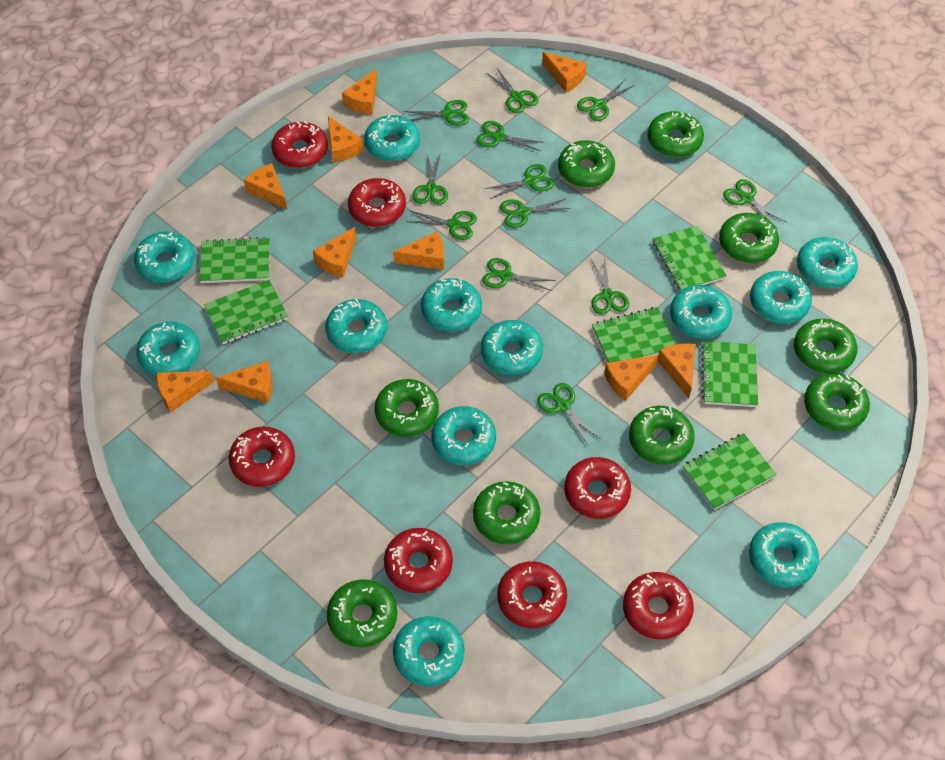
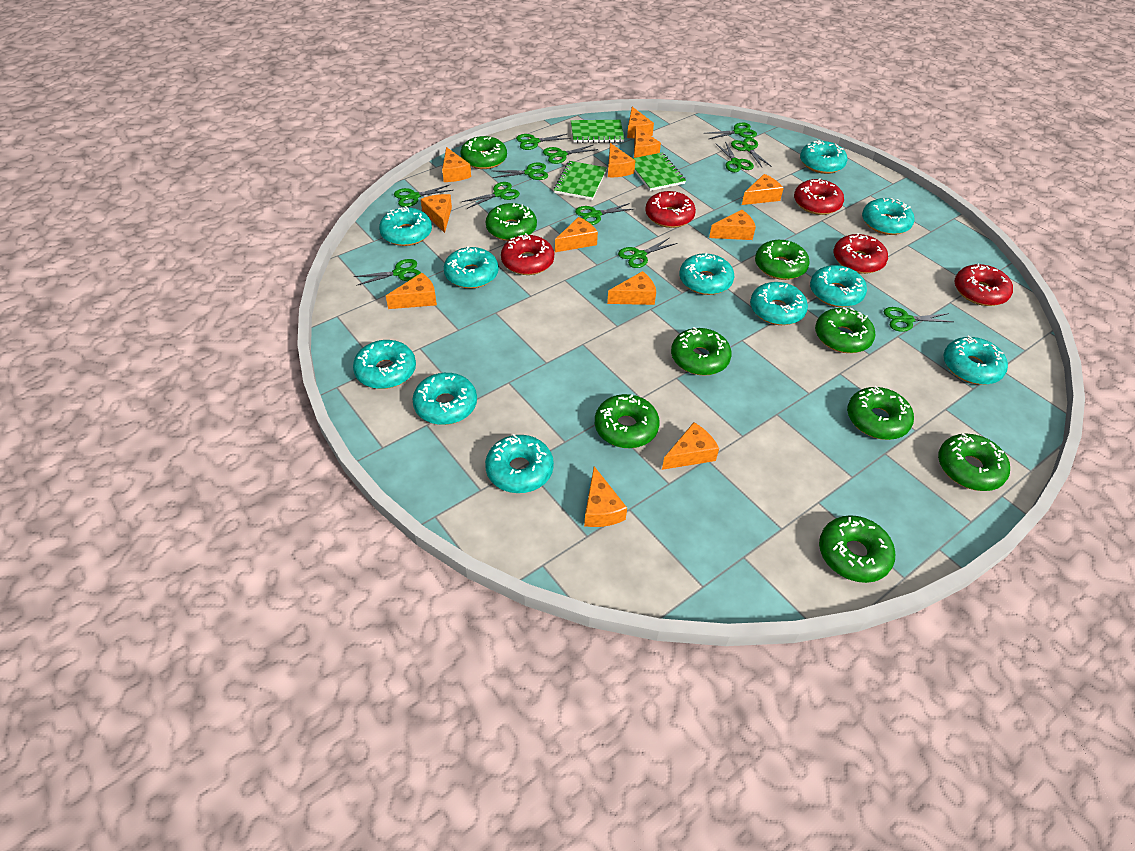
green notebook: 6 -> 3
orange cheese: 10 -> 12
red donut: 7 -> 5
turquoise donut: 12 -> 11

